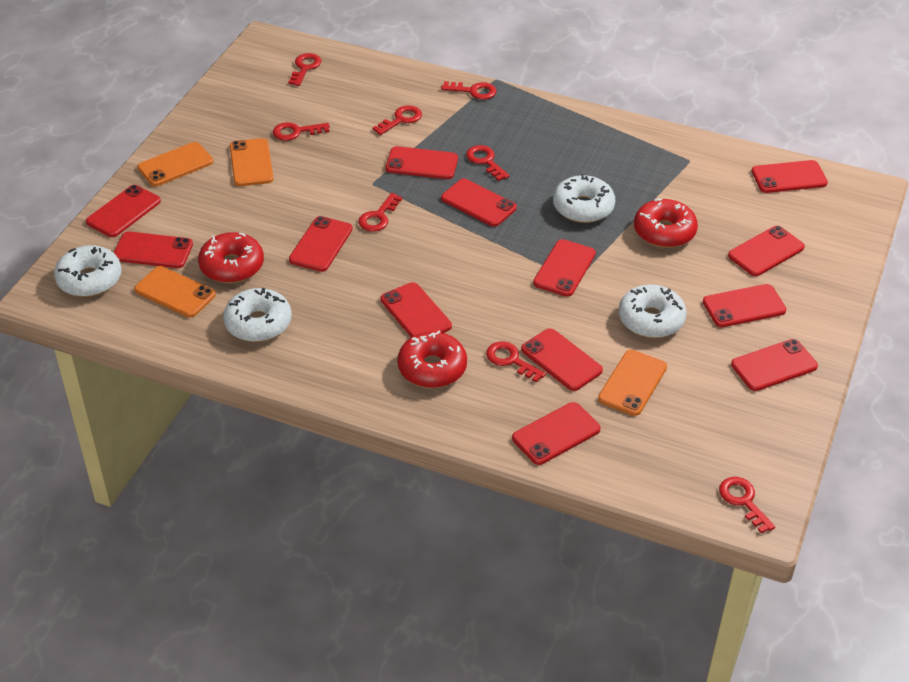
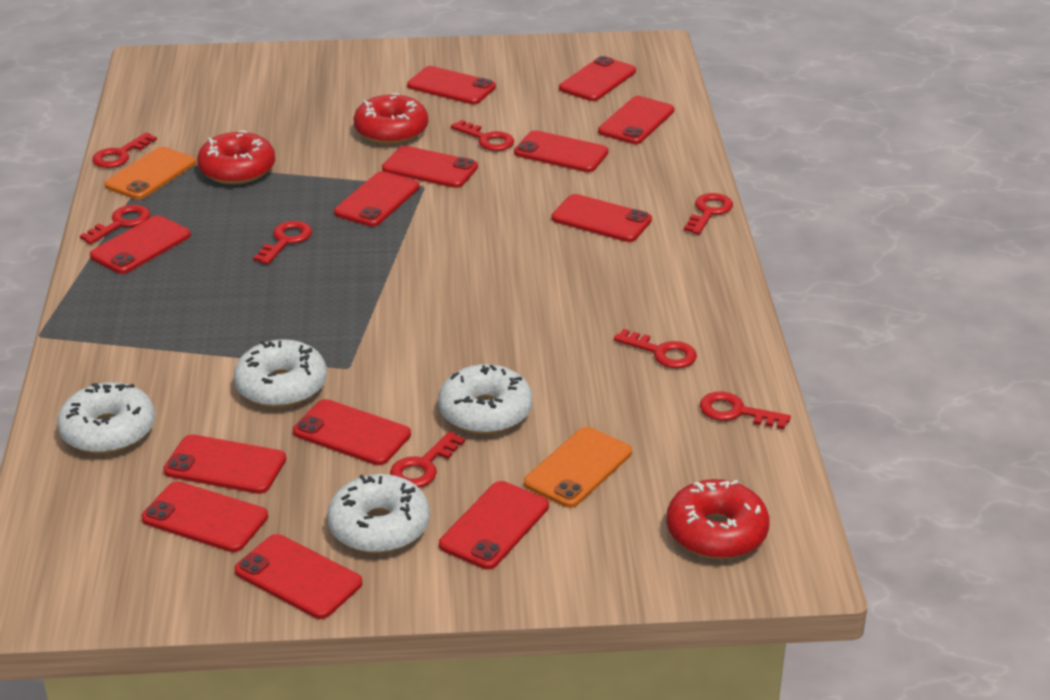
orange phone: 4 -> 2

